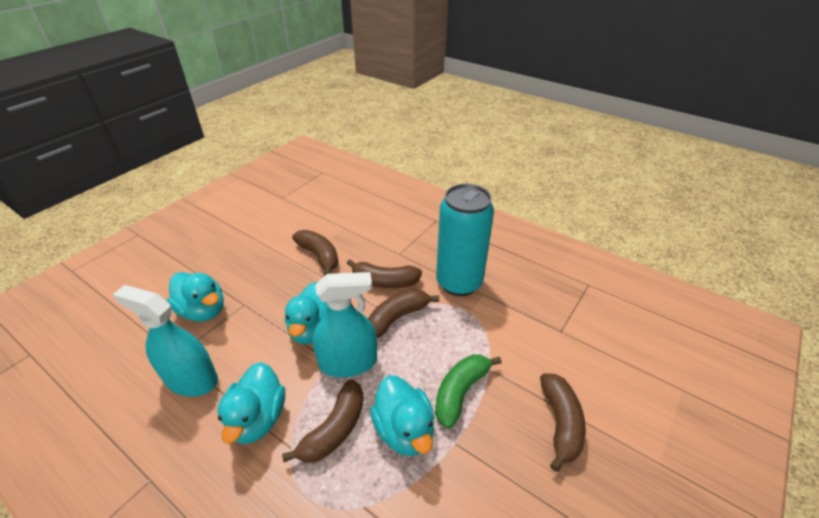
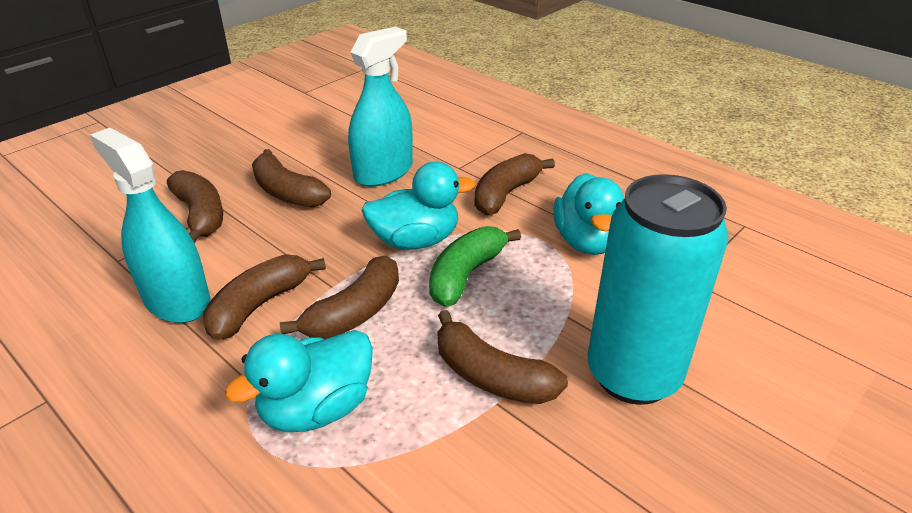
brown banana: 5 -> 6
turquoise duck: 4 -> 3

